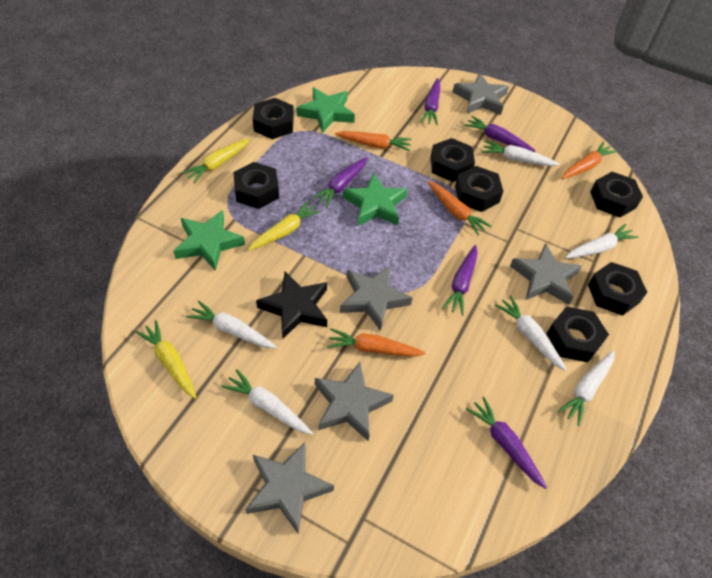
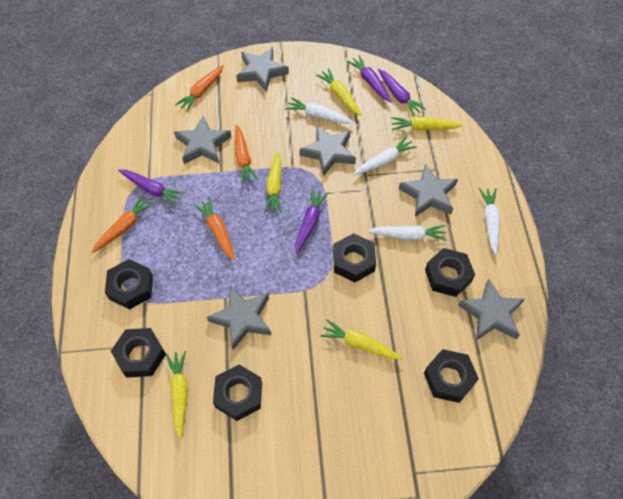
black nut: 7 -> 6
black star: 1 -> 0
green star: 3 -> 0
grey star: 5 -> 6
purple carrot: 5 -> 4
white carrot: 6 -> 4
yellow carrot: 3 -> 5

